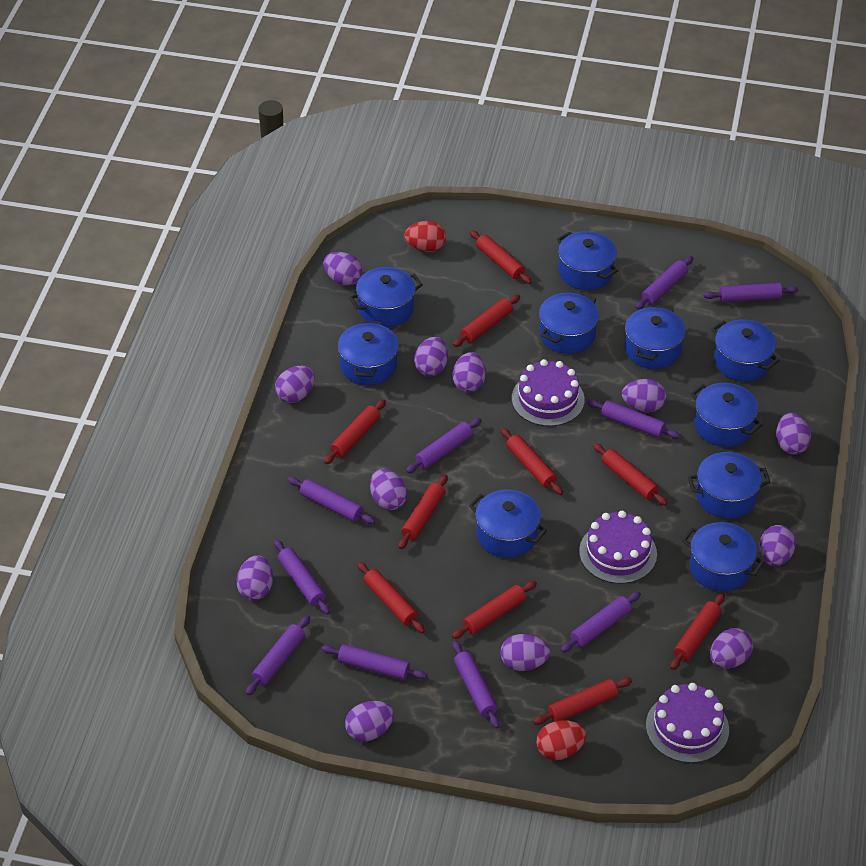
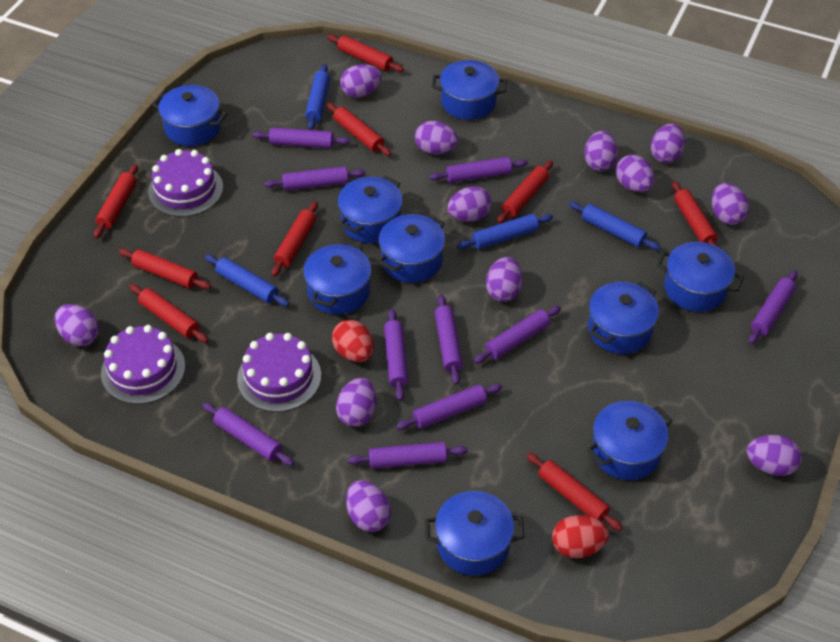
blue pot: 10 -> 9
blue rolling pin: 0 -> 4
red rolling pin: 10 -> 9

